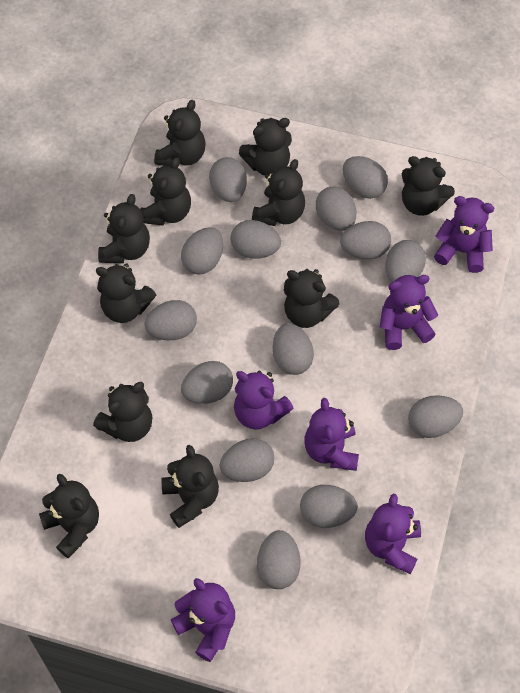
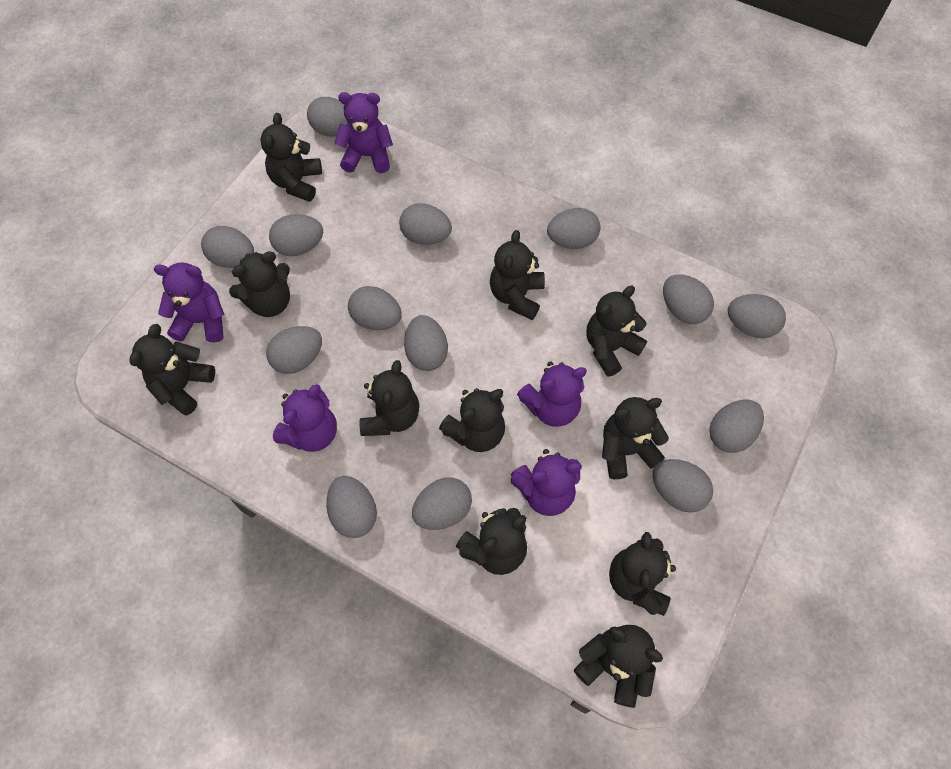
purple teddy bear: 6 -> 5

